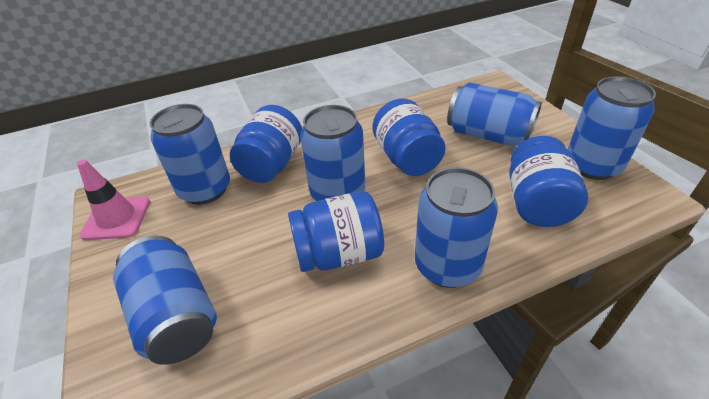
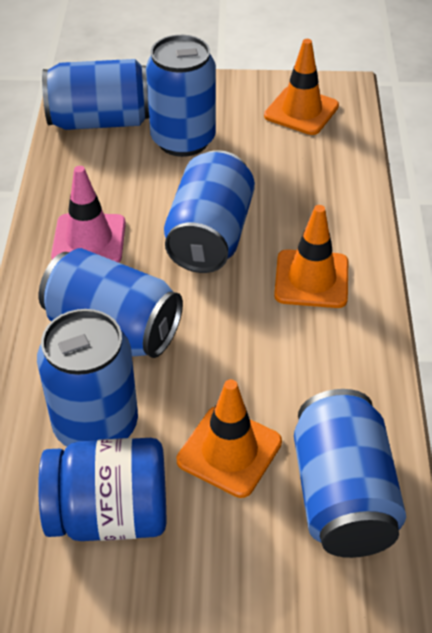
blue jar: 4 -> 1
orange traffic cone: 0 -> 3

